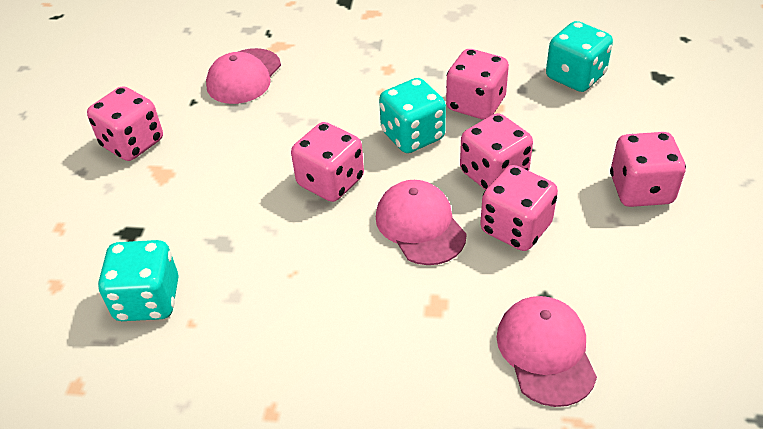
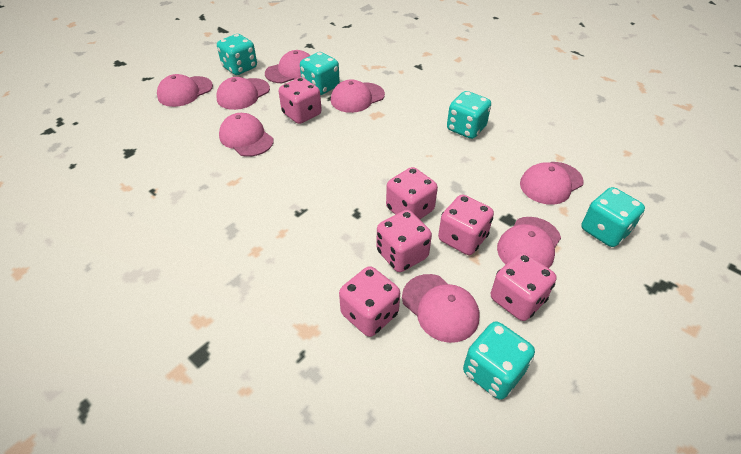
pink cap: 3 -> 8
turquoise dice: 3 -> 5

